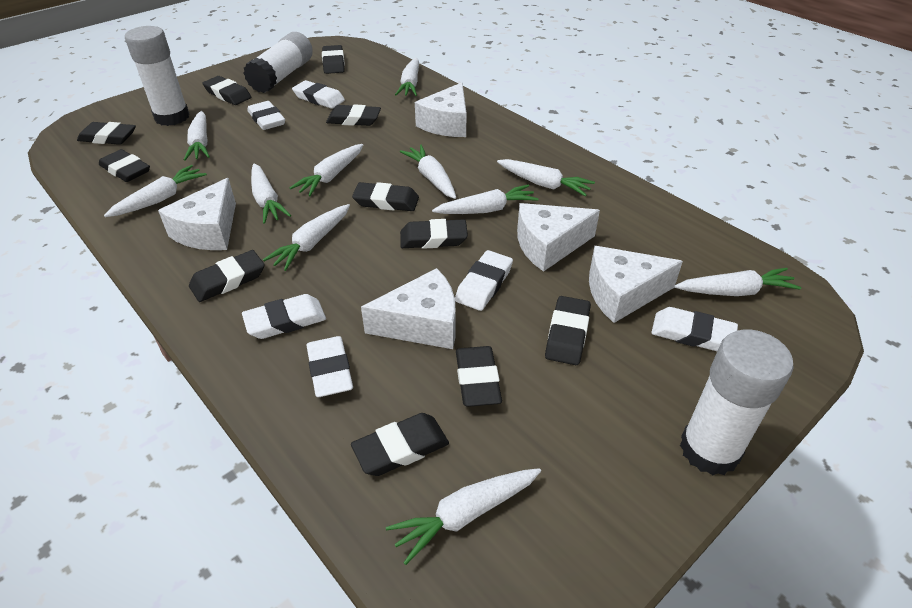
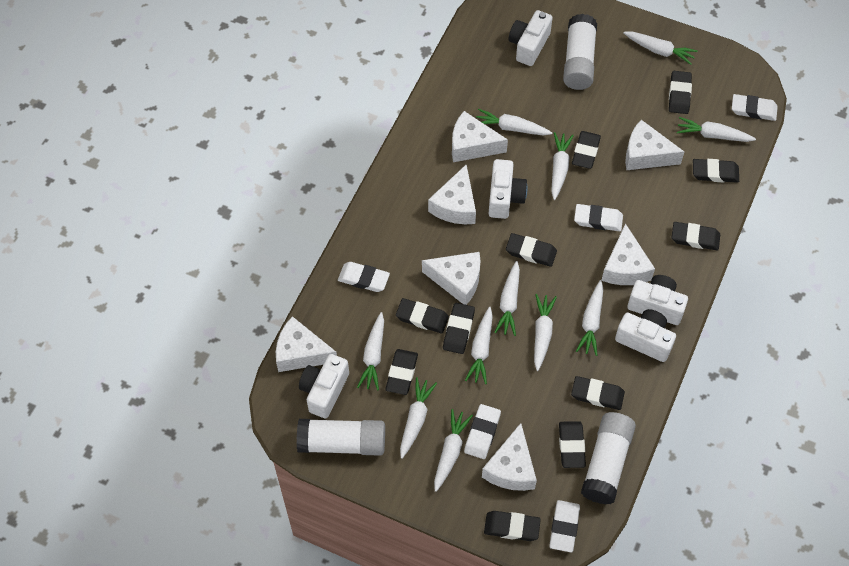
white camera: 0 -> 5
white cheese: 5 -> 7
white eraser: 6 -> 5

